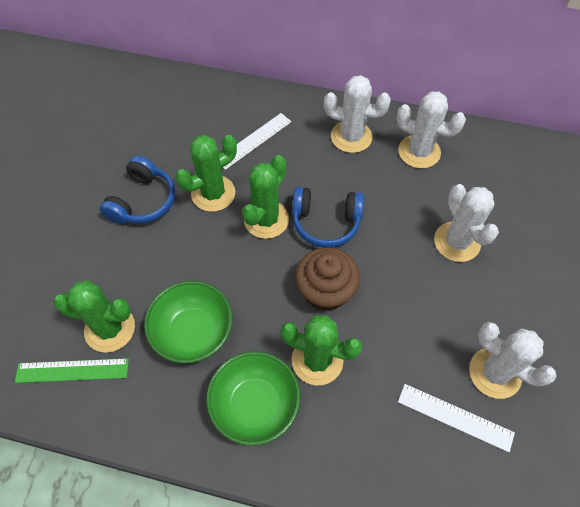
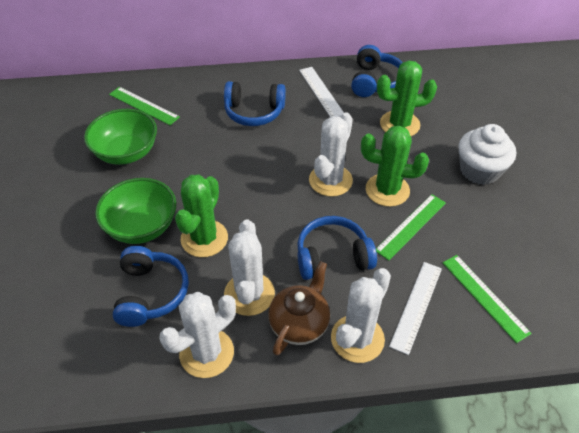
blue headphones: 2 -> 4
brown cupcake: 1 -> 0
brown teapot: 0 -> 1
green cactus: 4 -> 3
green ruler: 1 -> 3
white cupcake: 0 -> 1

